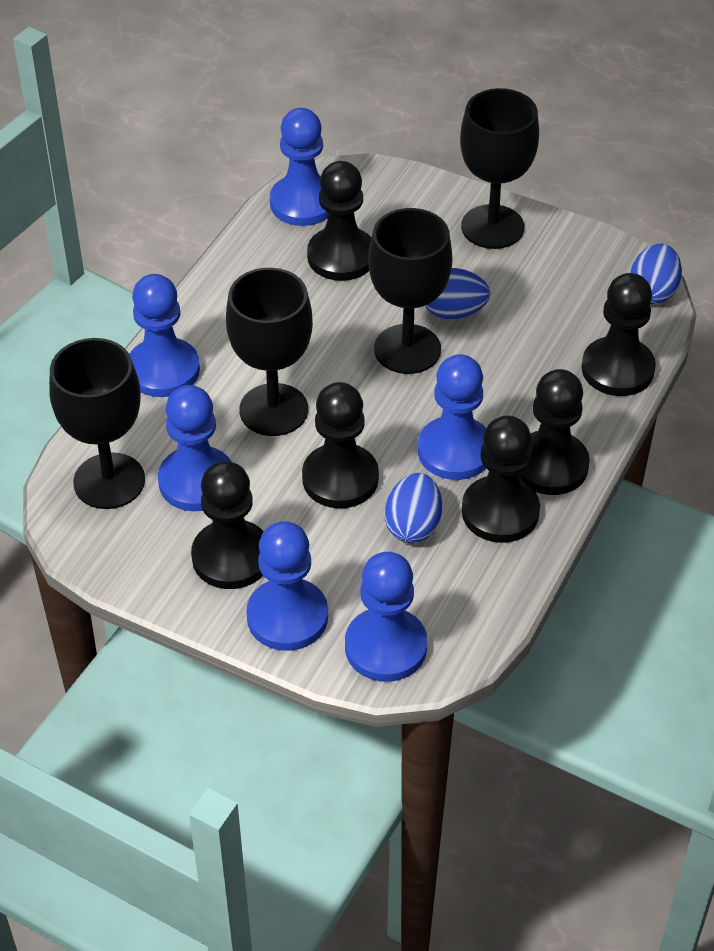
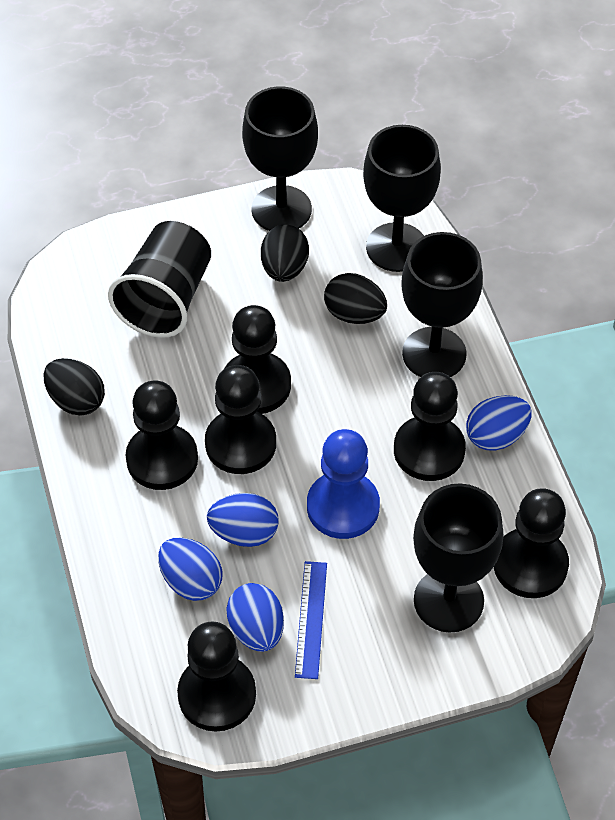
black cup: 0 -> 1
black egg: 0 -> 3
blue egg: 3 -> 4
blue pawn: 6 -> 1
blue ruler: 0 -> 1

